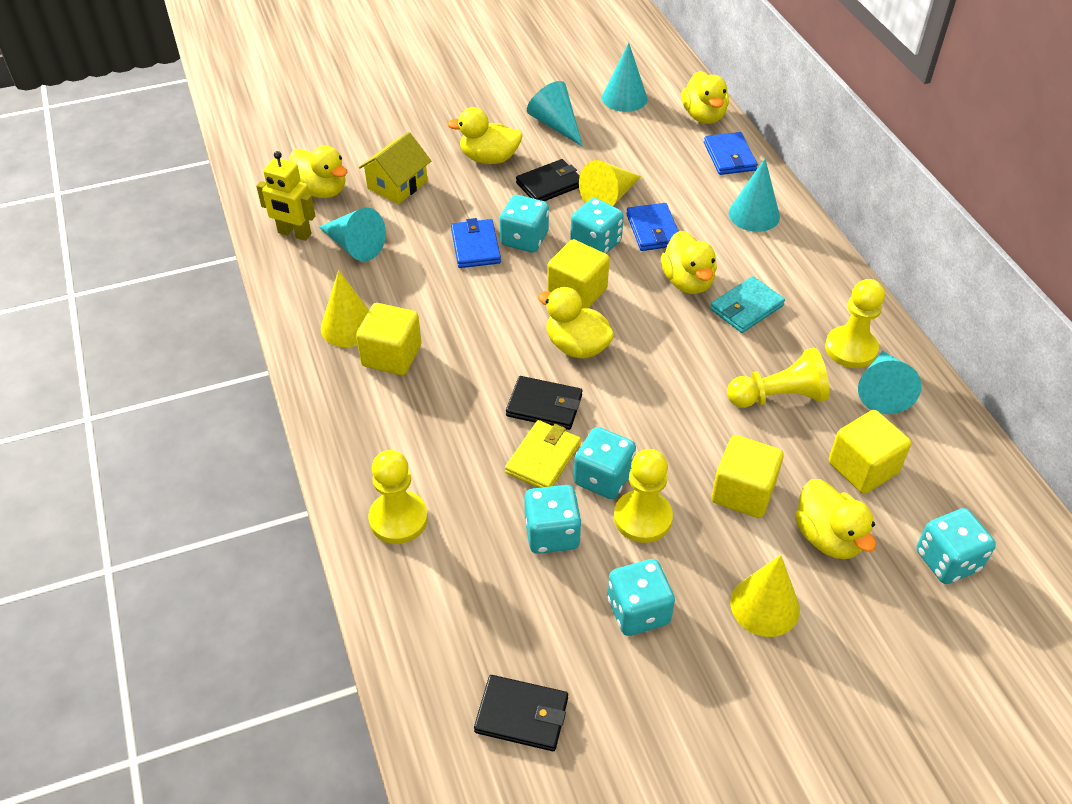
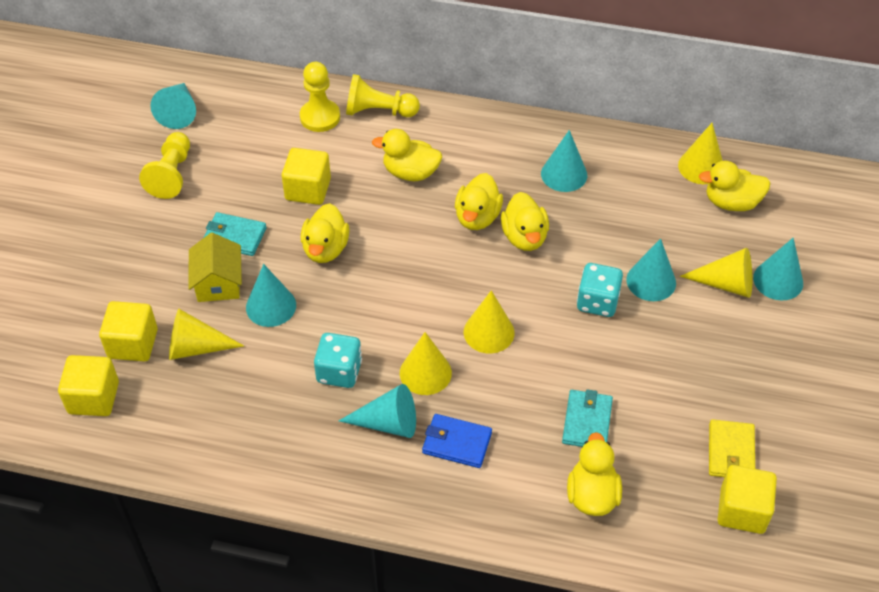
black wallet: 3 -> 0
blue wallet: 3 -> 1
turquoise cone: 5 -> 6
turquoise dice: 6 -> 2
turquoise wallet: 1 -> 2
yellow cone: 3 -> 5
yellow pawn: 4 -> 3
yellow robot: 1 -> 0

